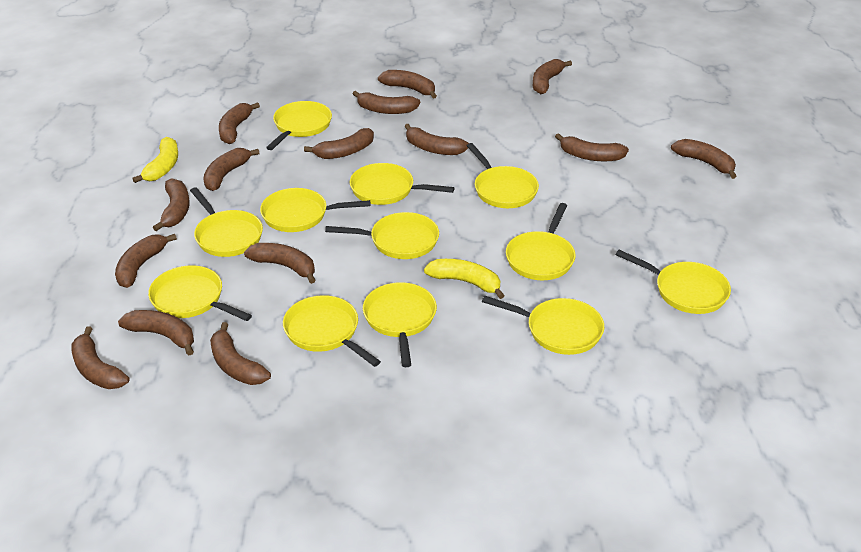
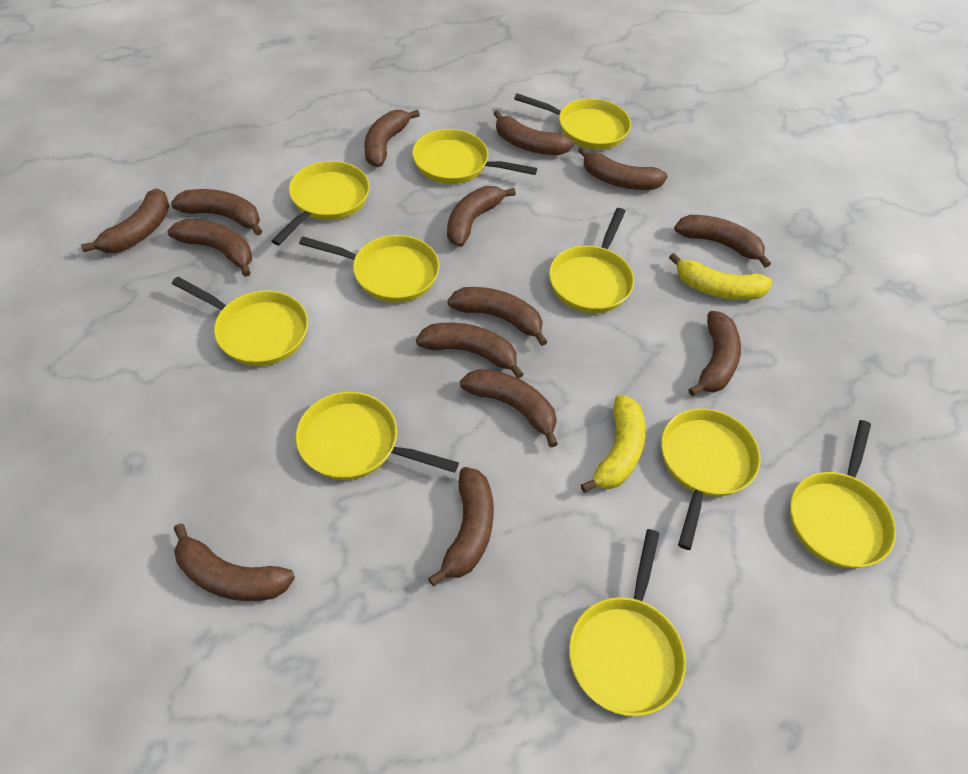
brown banana: 15 -> 14
yellow pan: 12 -> 10

